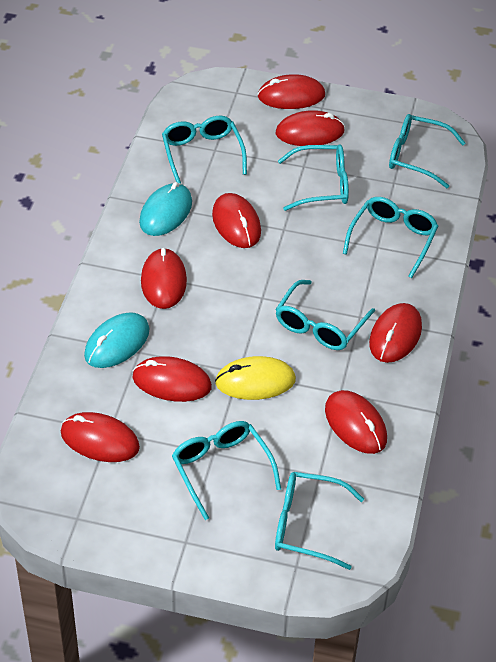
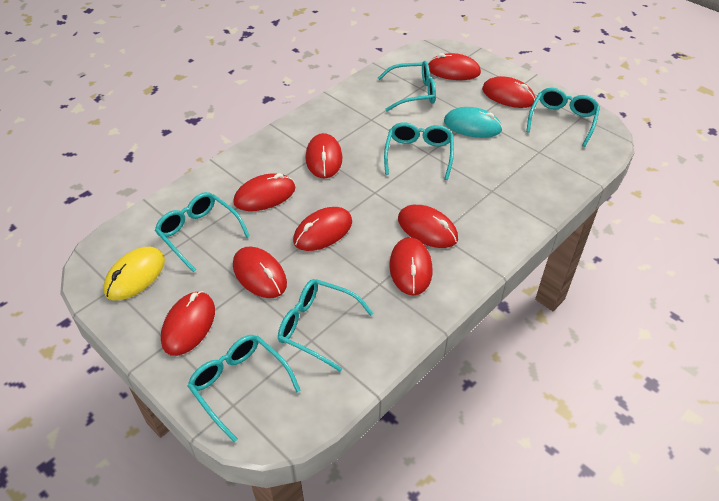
red mouse: 8 -> 9
turquoise glasses: 7 -> 6
turquoise mouse: 2 -> 1

